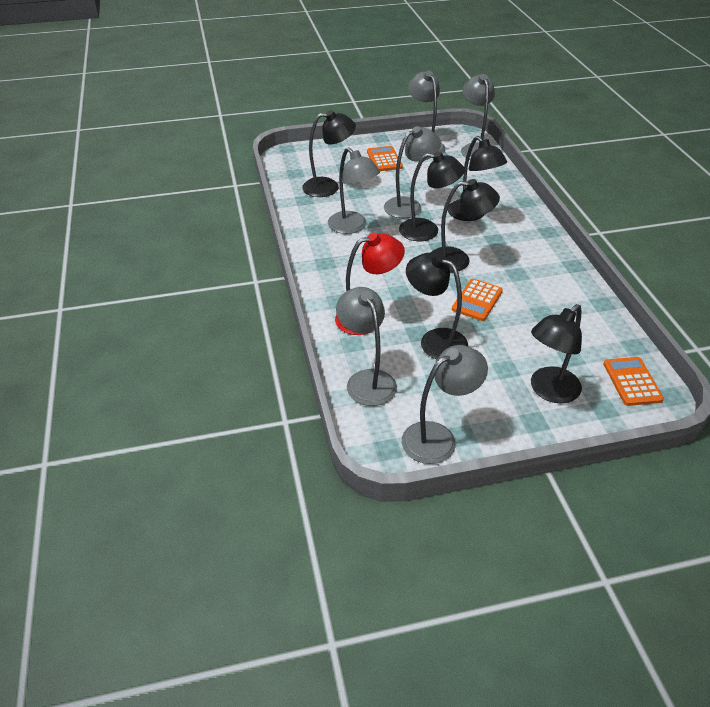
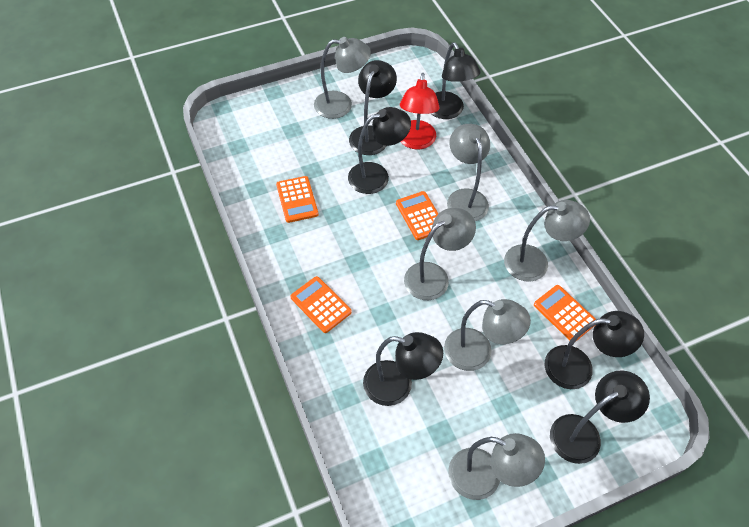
orange calculator: 3 -> 4

